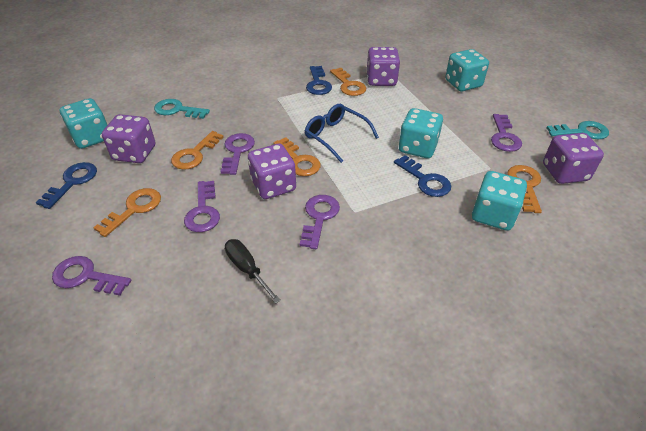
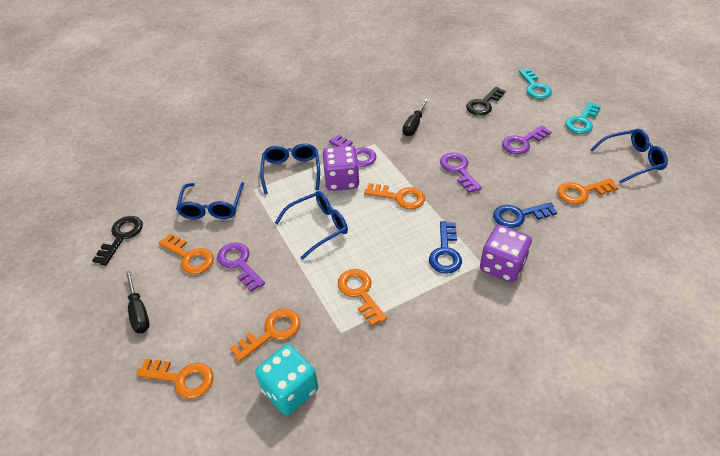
black key: 0 -> 2
black screwdriver: 1 -> 2
blue glasses: 1 -> 4
blue key: 3 -> 2
orange key: 5 -> 6
purple dice: 4 -> 2
purple key: 5 -> 4
turquoise dice: 4 -> 1

